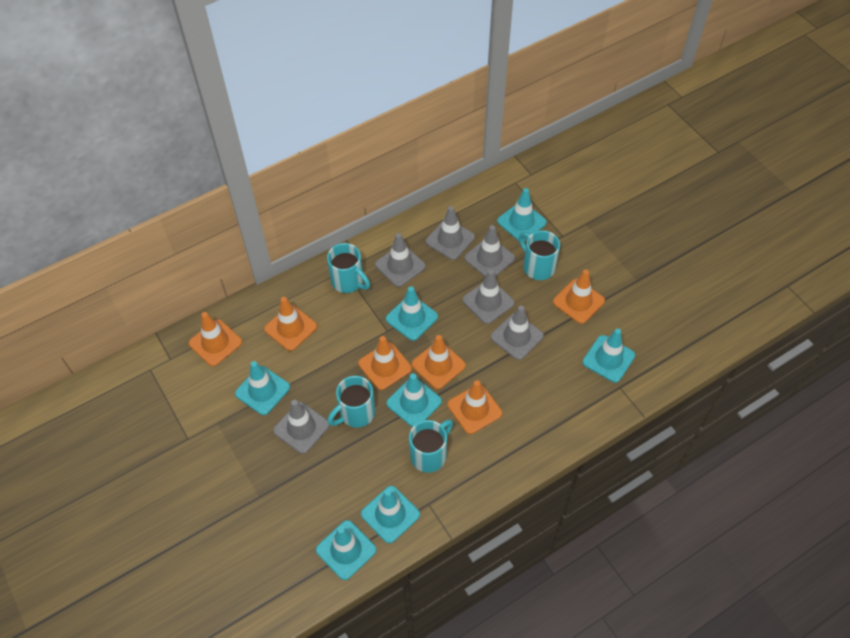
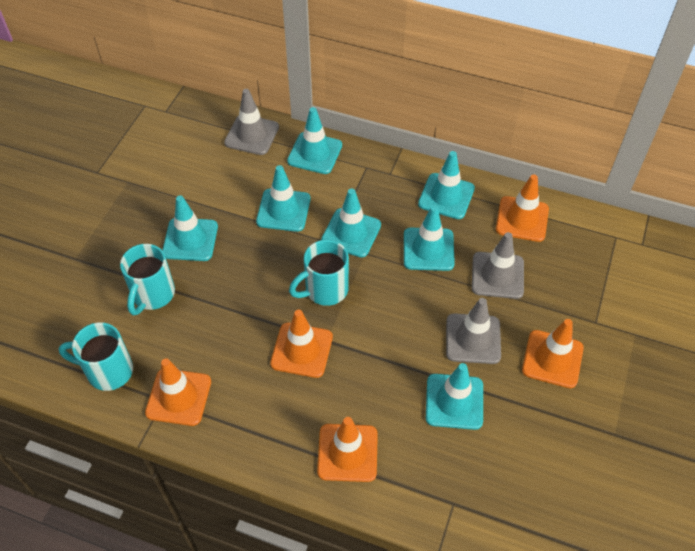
grey traffic cone: 6 -> 3
orange traffic cone: 6 -> 5
turquoise mug: 4 -> 3

